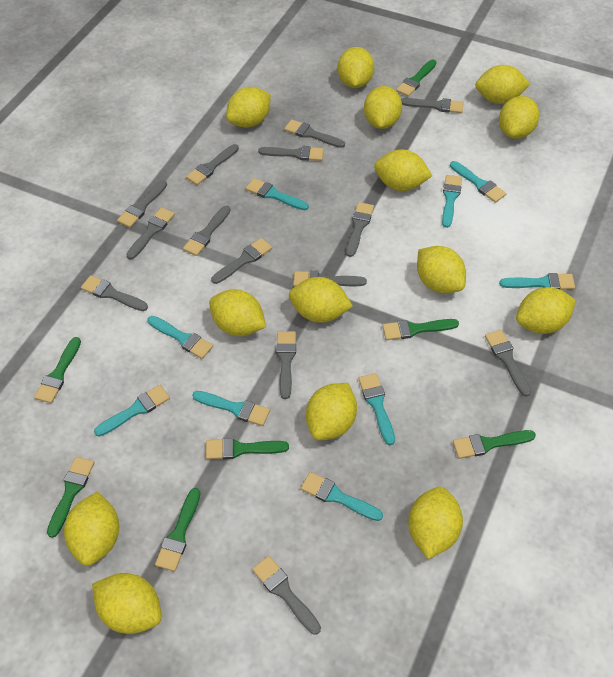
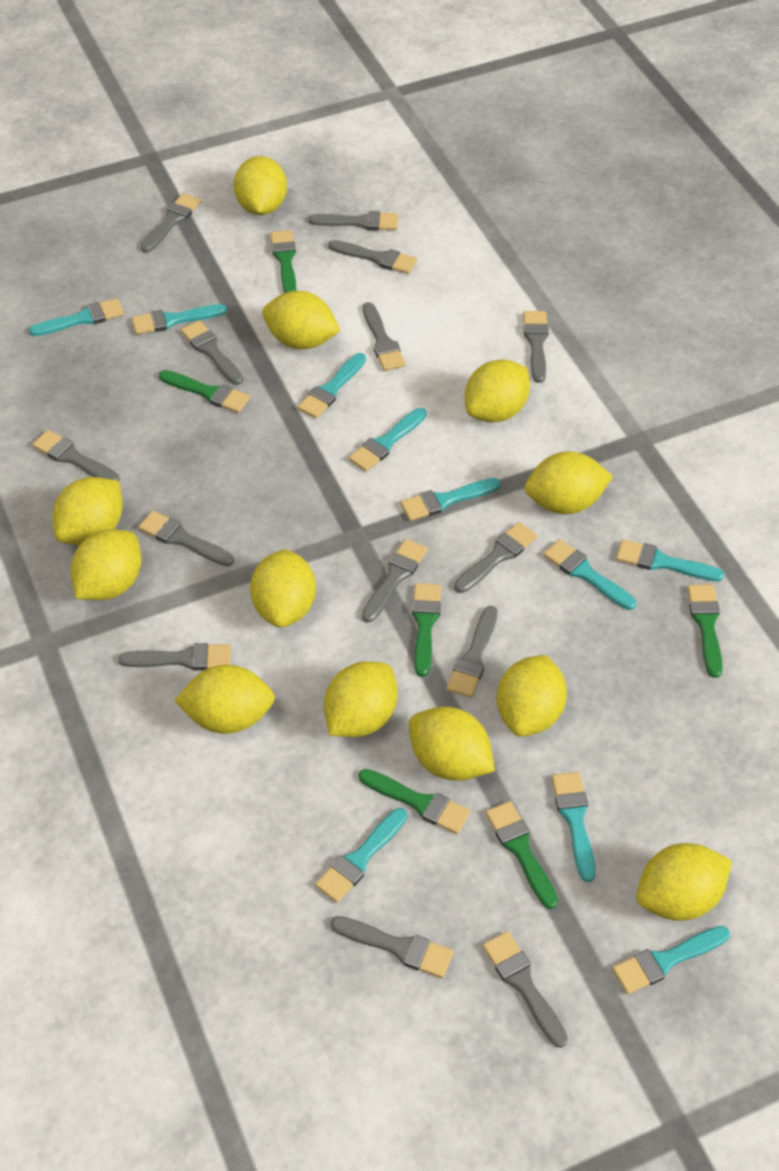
green brush: 7 -> 6
turquoise brush: 9 -> 10
yellow lemon: 14 -> 12

